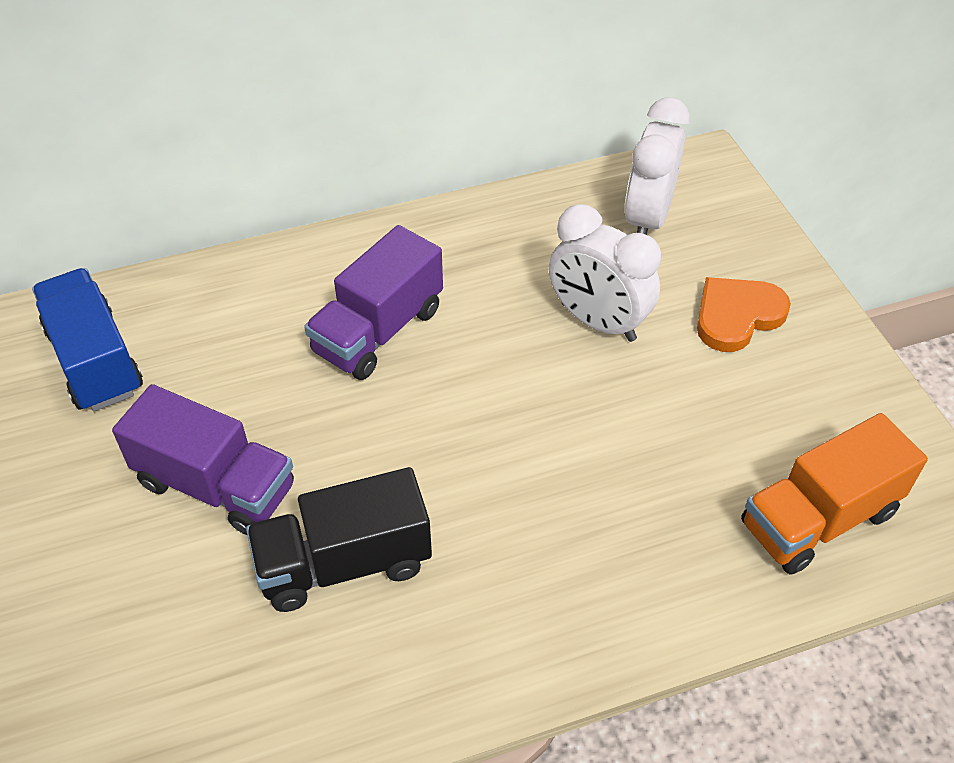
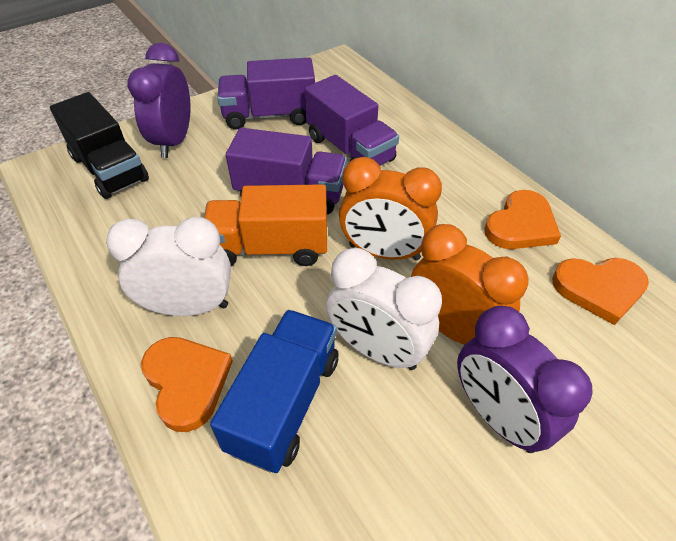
orange clock: 0 -> 2
orange heart: 1 -> 3
purple clock: 0 -> 2
purple truck: 2 -> 3

